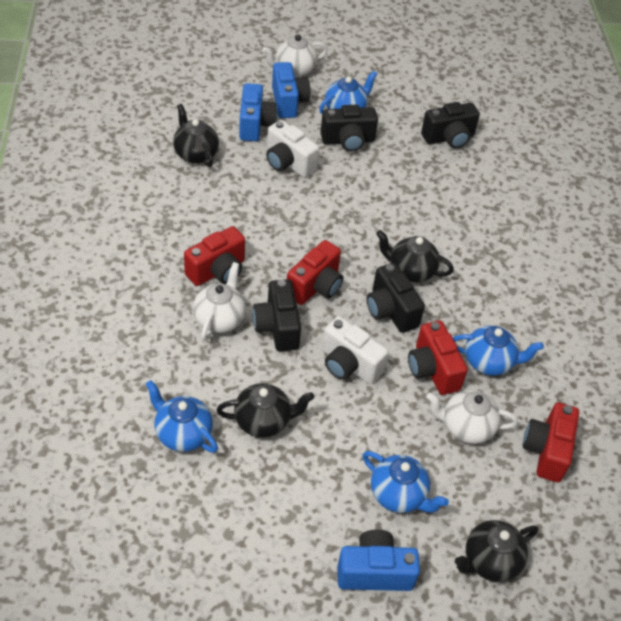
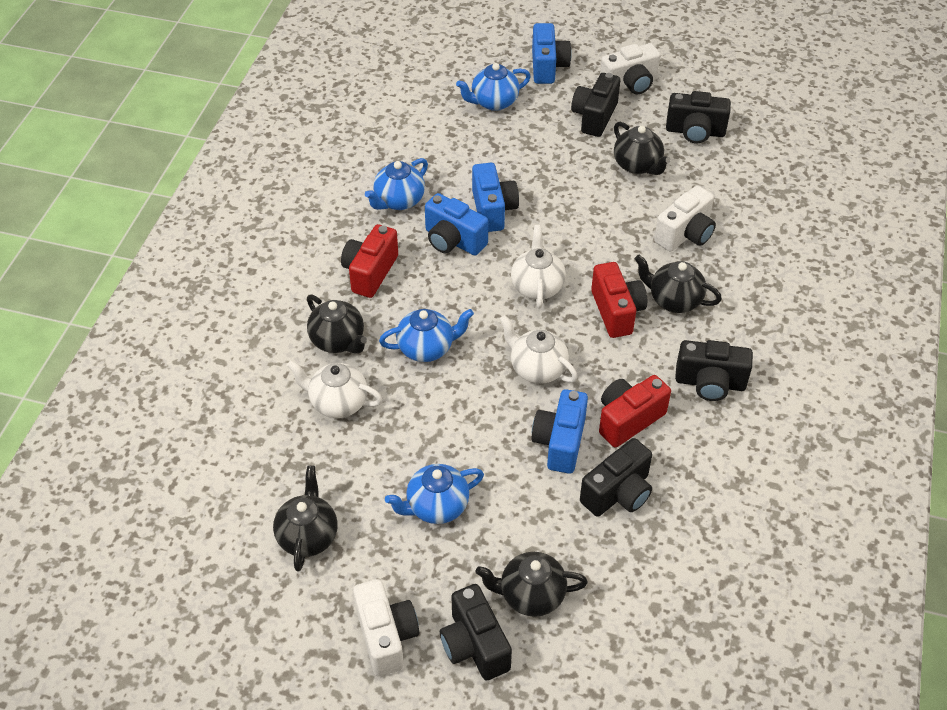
black camera: 4 -> 5
black teapot: 4 -> 5
blue camera: 3 -> 4
red camera: 4 -> 3
white camera: 2 -> 3

